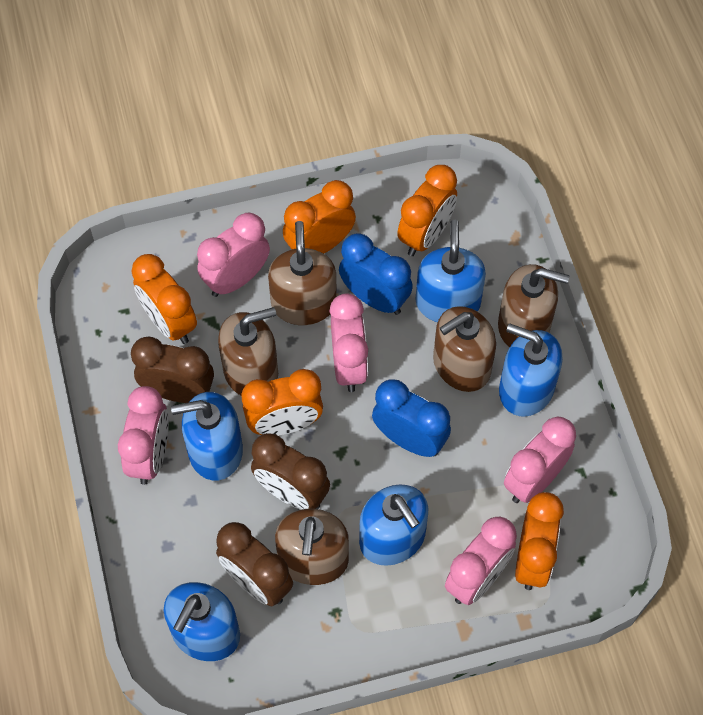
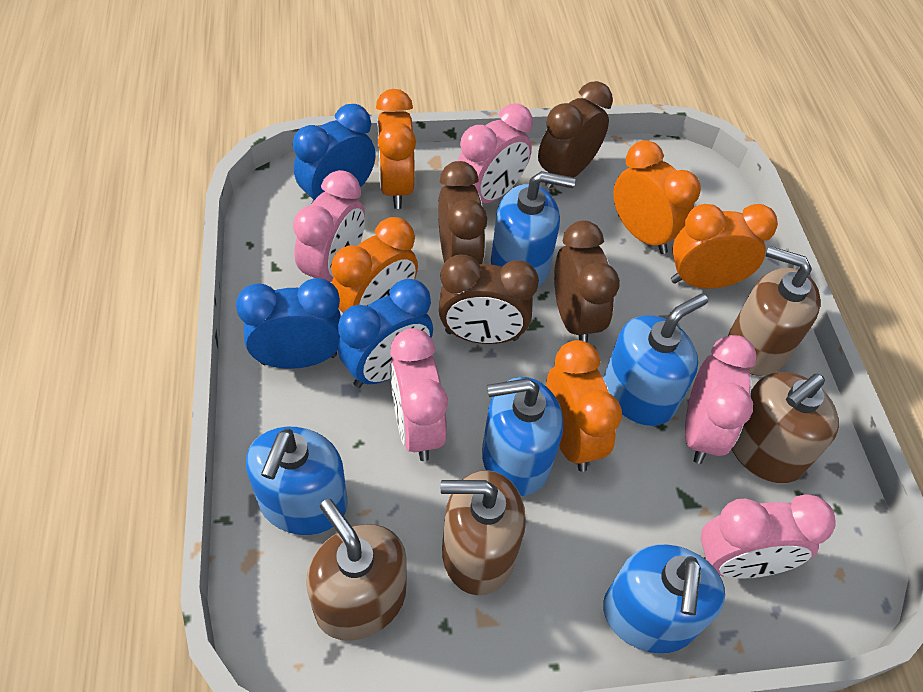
blue clock: 2 -> 3
brown clock: 3 -> 4
brown soap dispenser: 5 -> 4

